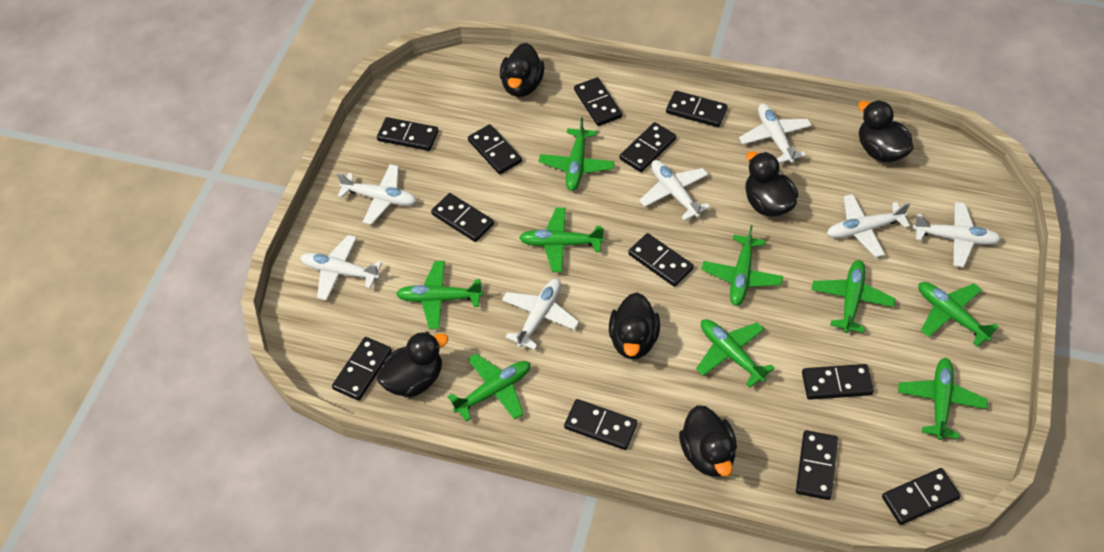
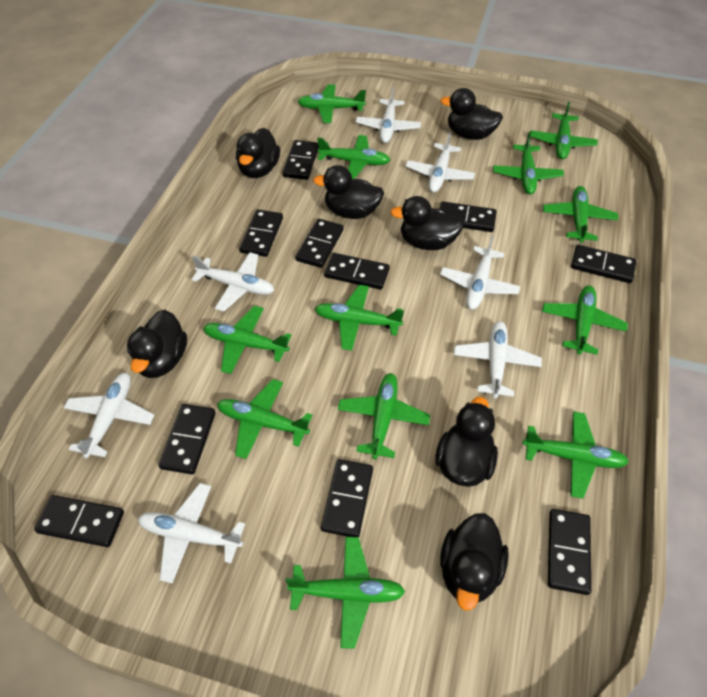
black domino: 12 -> 10
black duck: 6 -> 7
green plane: 9 -> 12

